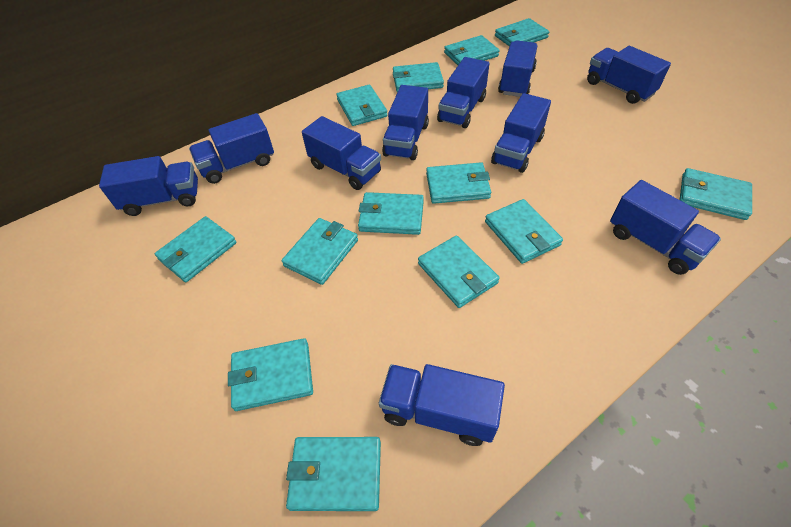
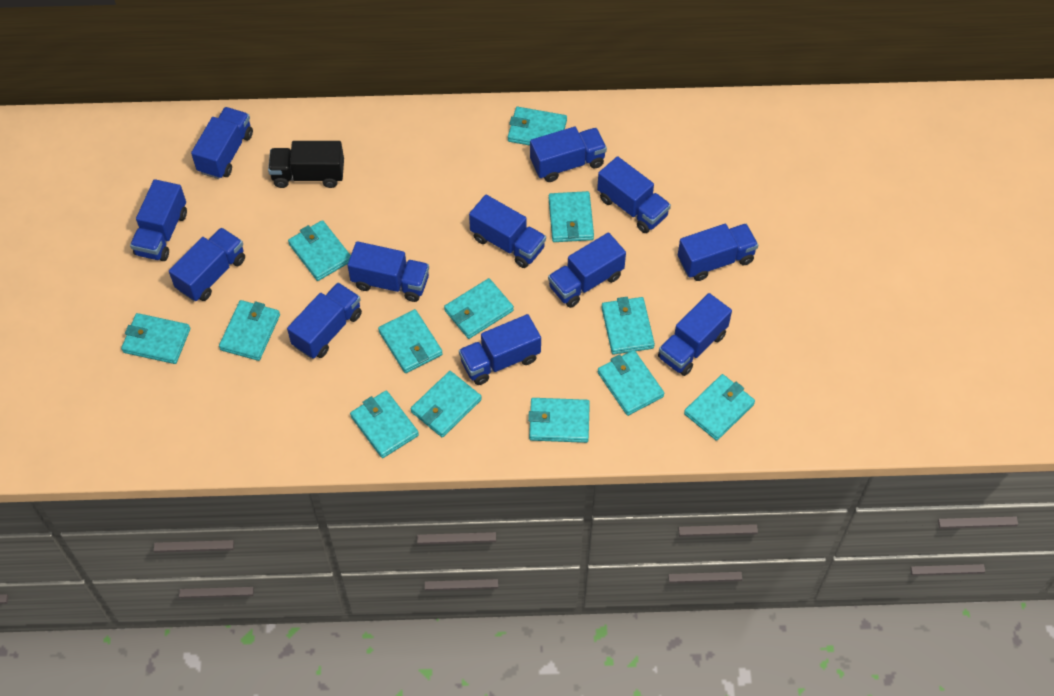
black truck: 0 -> 1
blue truck: 10 -> 12

